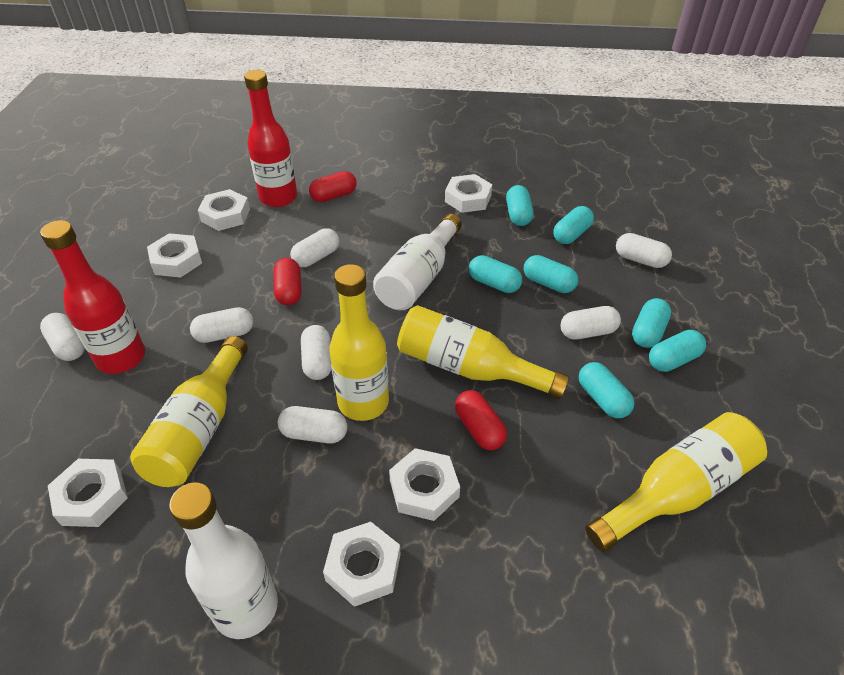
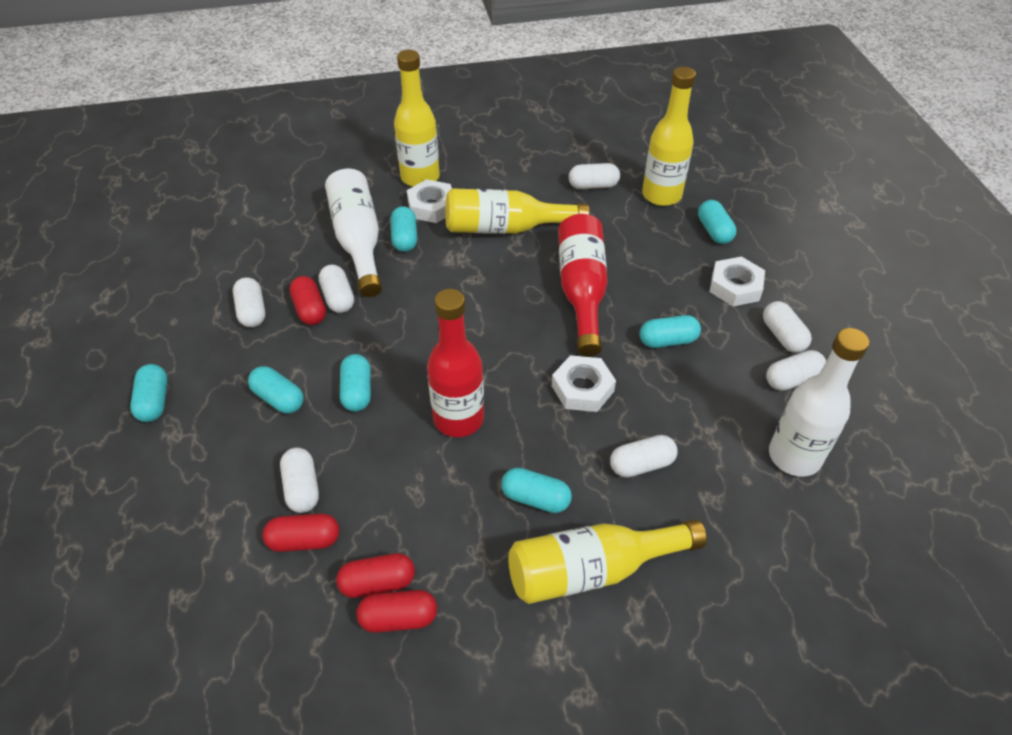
red capsule: 3 -> 4
white nut: 6 -> 3

